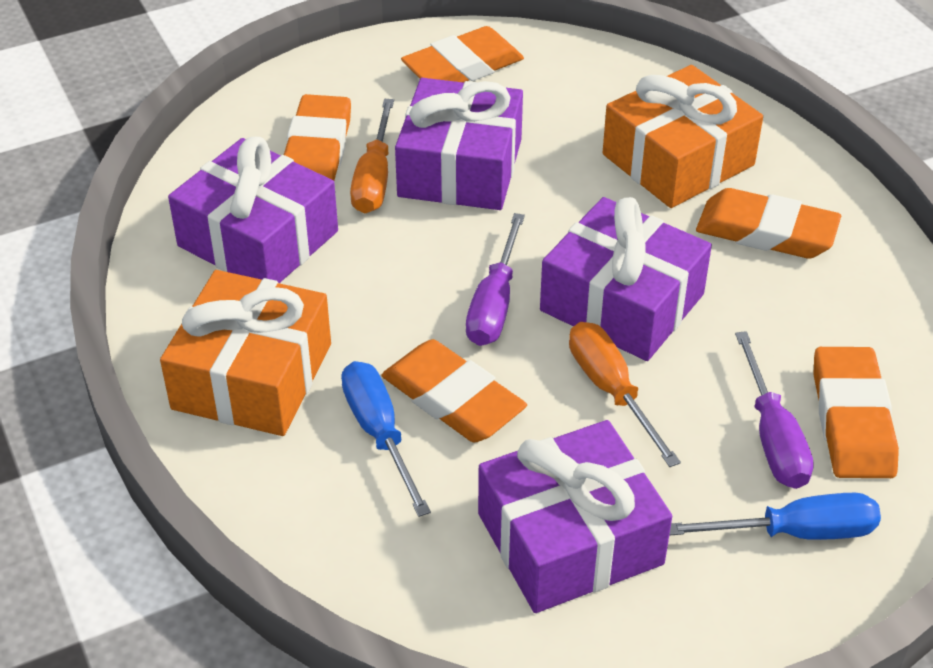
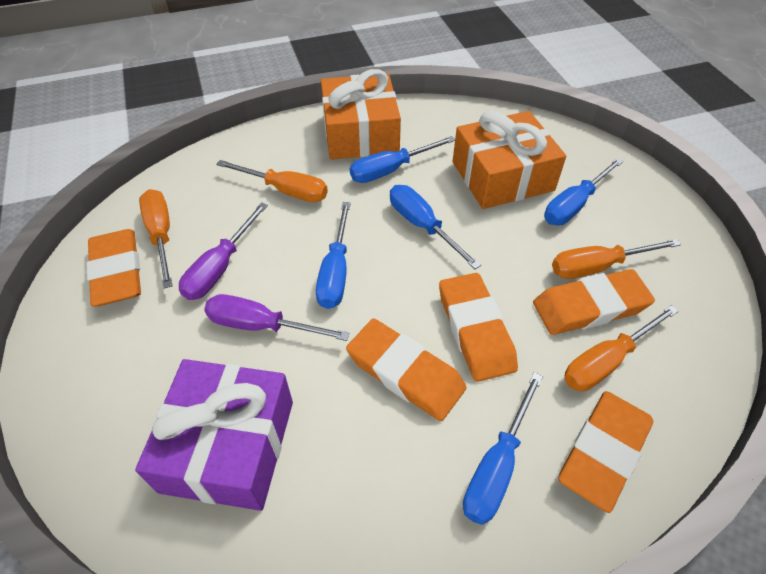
blue screwdriver: 2 -> 5
orange screwdriver: 2 -> 4
purple gift: 4 -> 1

